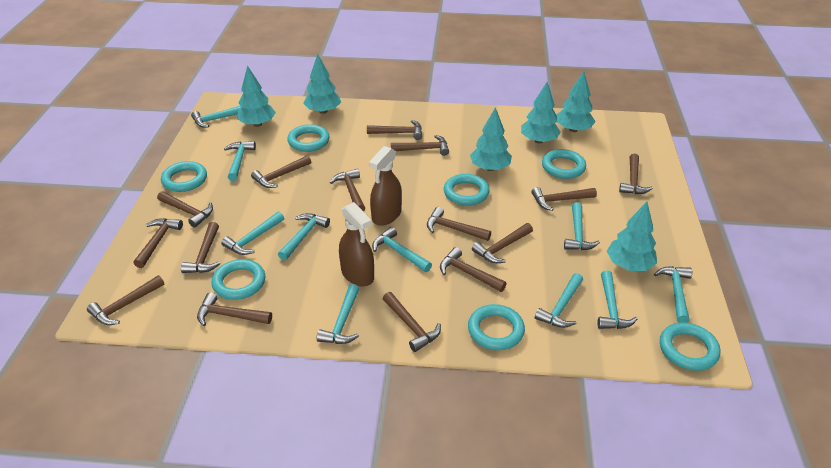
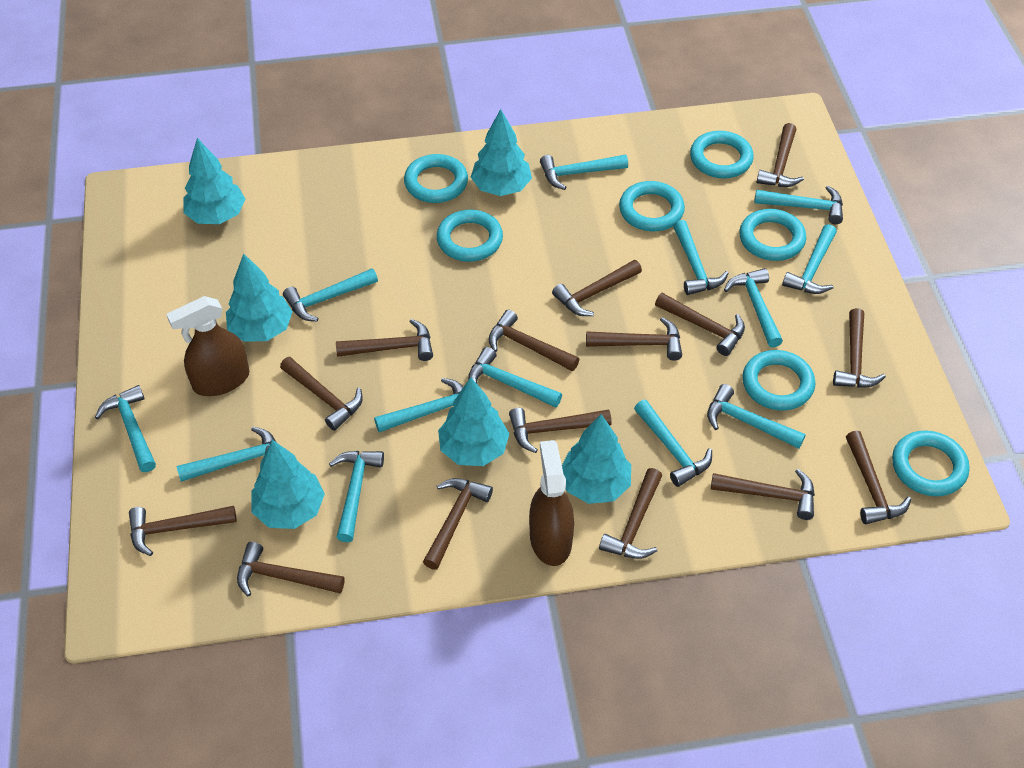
turquoise hammer: 10 -> 13

